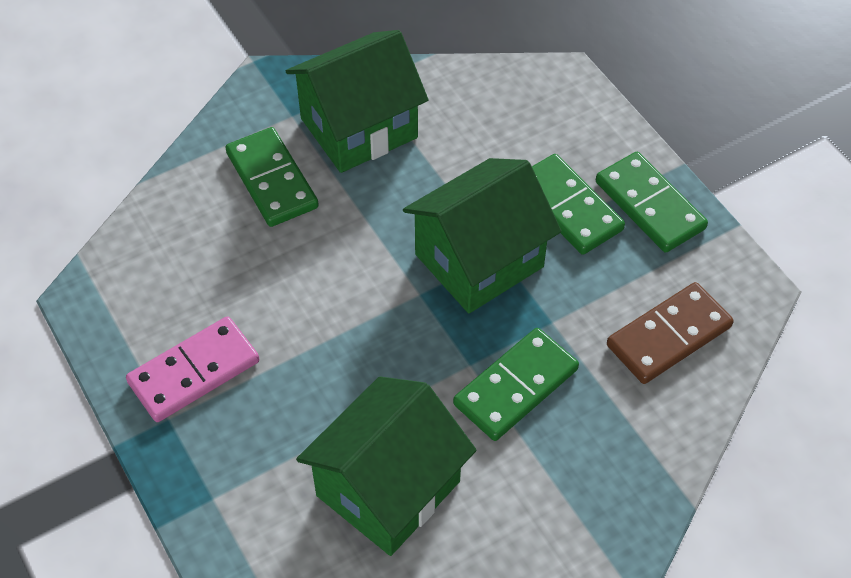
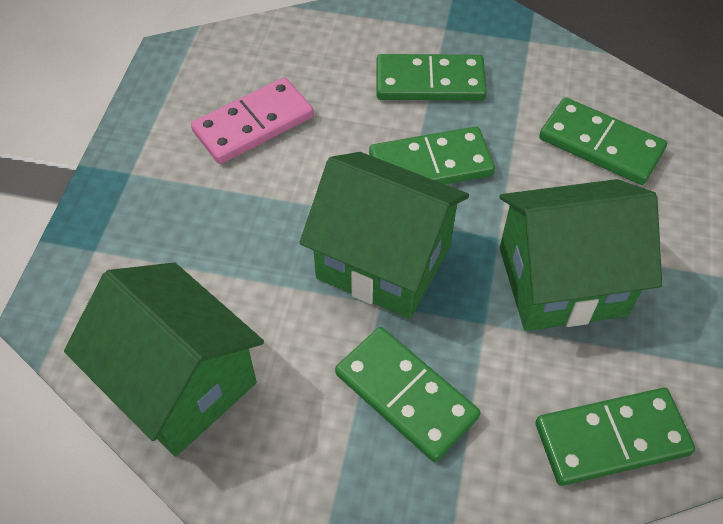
brown domino: 1 -> 0
green domino: 4 -> 5

